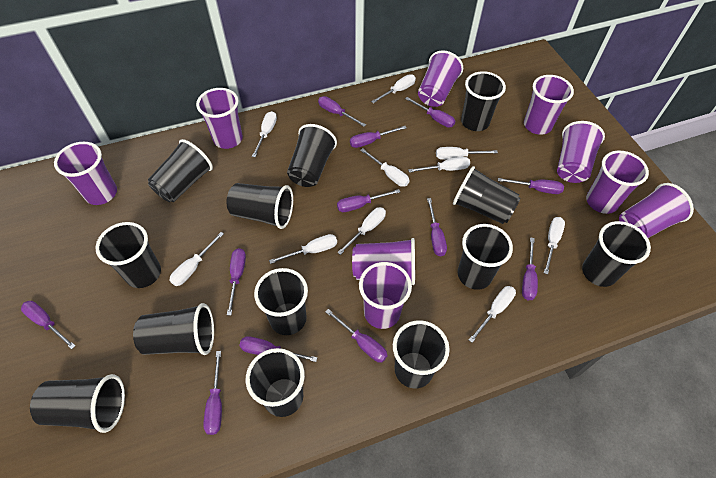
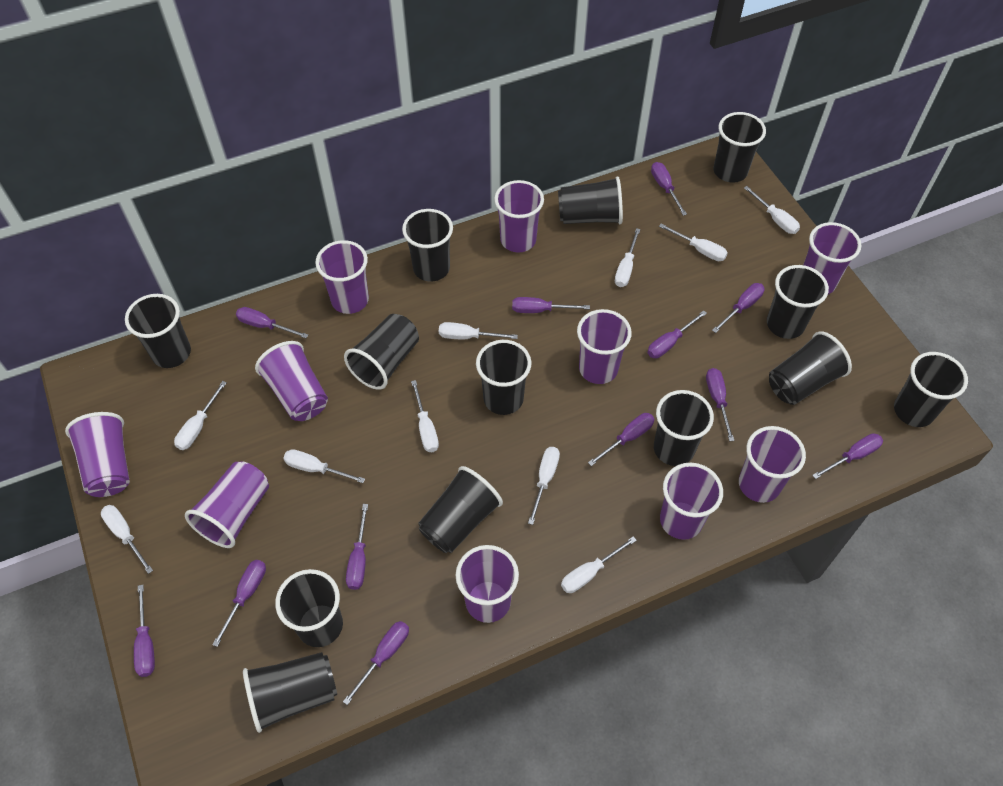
purple cup: 9 -> 10

